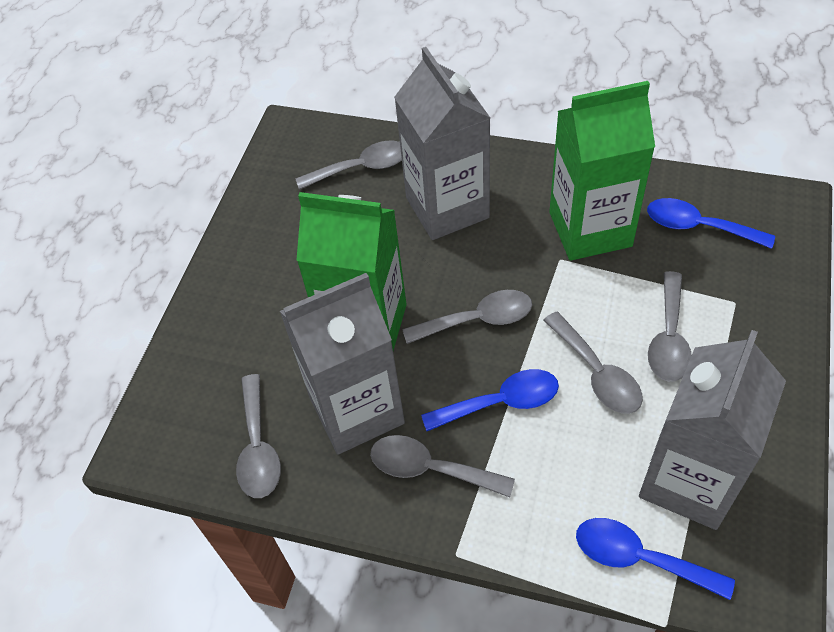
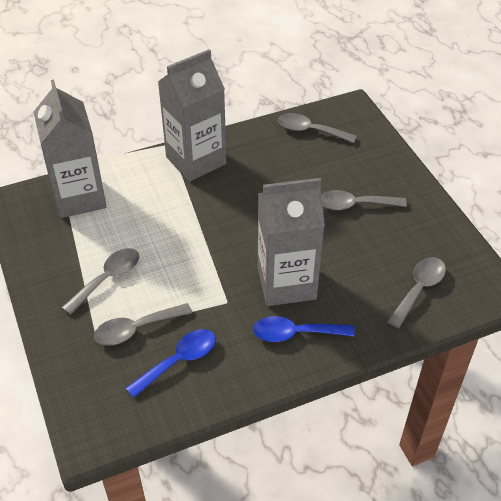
blue spoon: 3 -> 2
green carton: 2 -> 0
grey spoon: 6 -> 5

